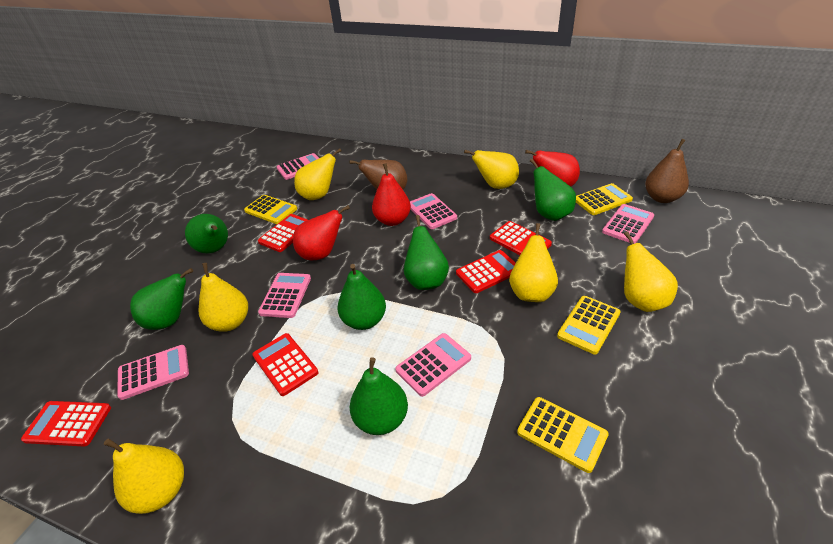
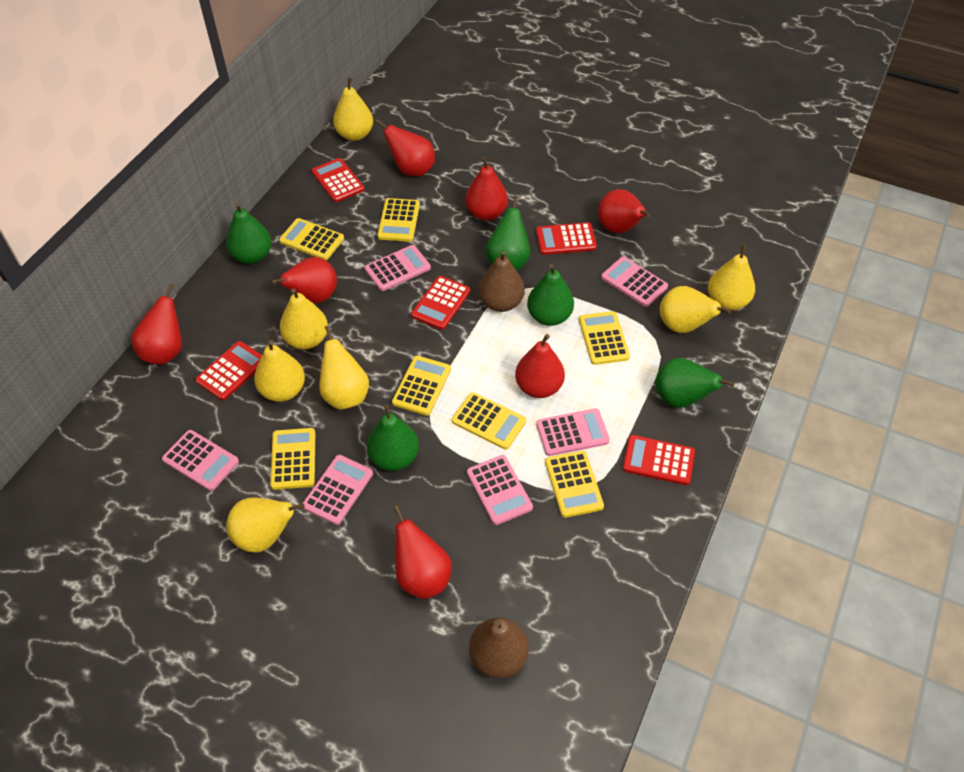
green pear: 6 -> 5
red pear: 3 -> 7
yellow calculator: 4 -> 7
yellow pear: 6 -> 7

